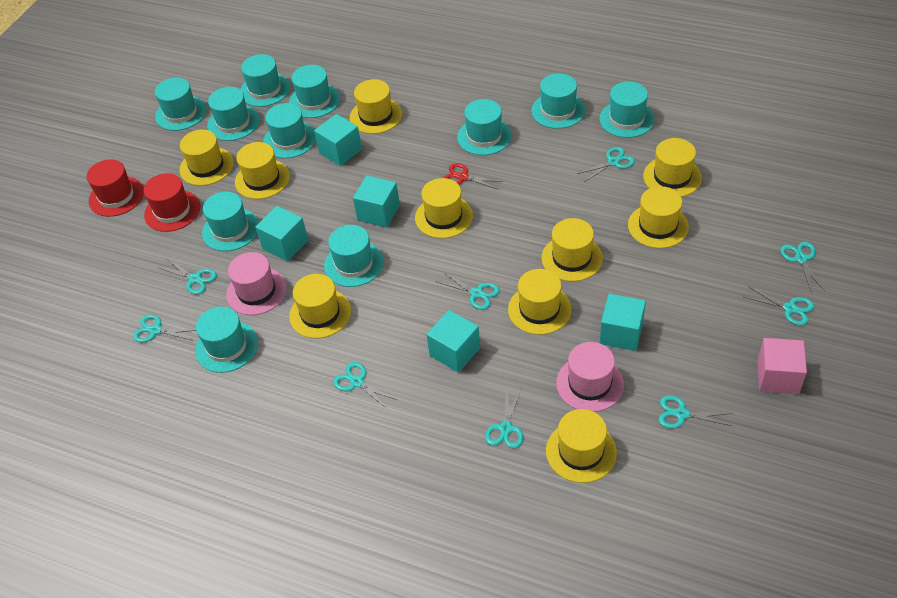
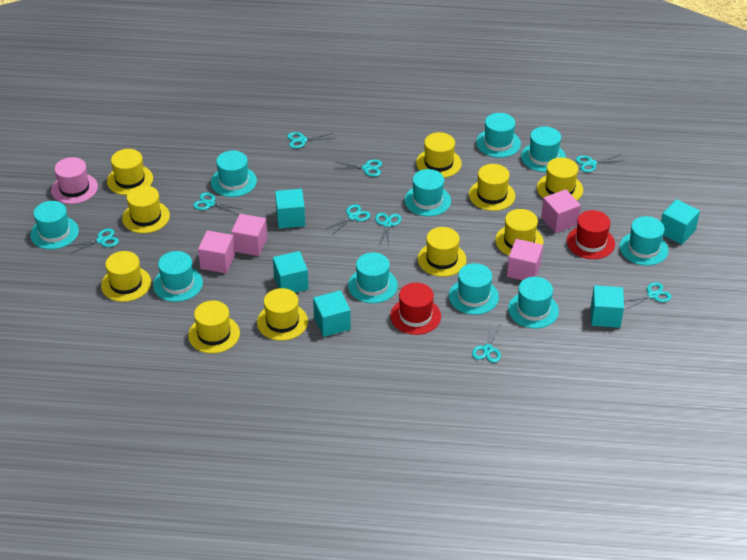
pink cube: 1 -> 4
pink hat: 2 -> 1
red scissors: 1 -> 0
turquoise hat: 11 -> 10

